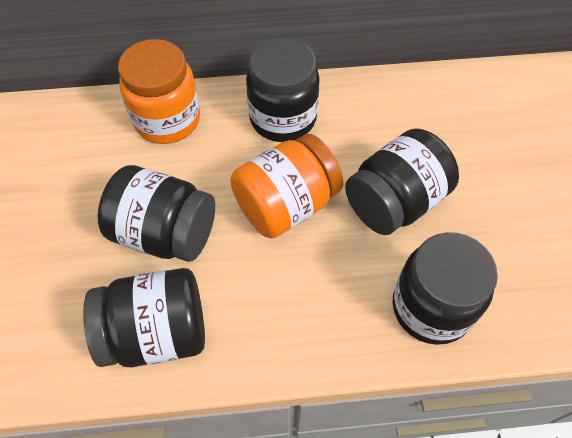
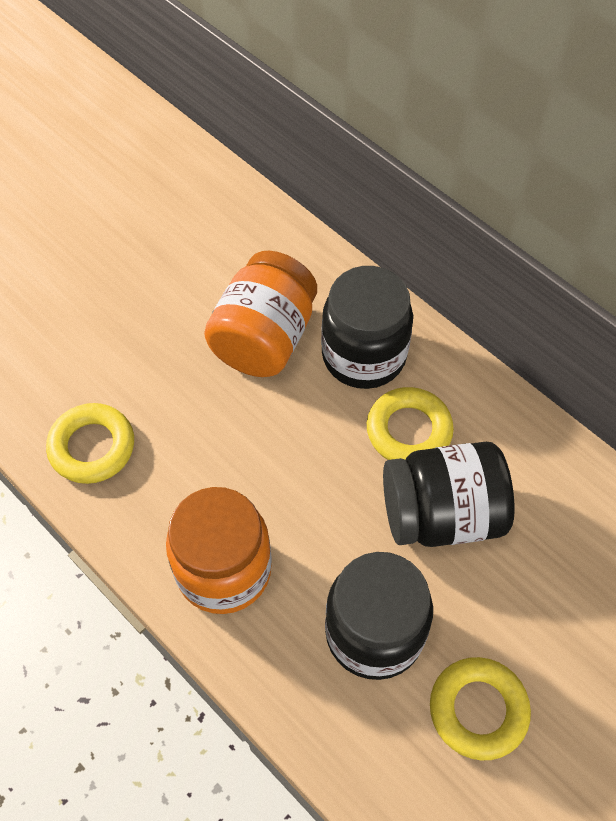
black jar: 5 -> 3
yellow ring: 0 -> 3

